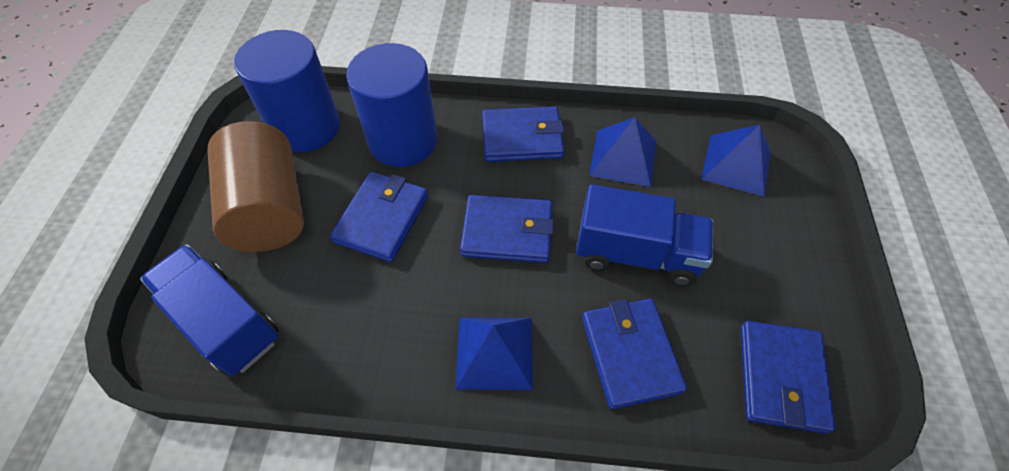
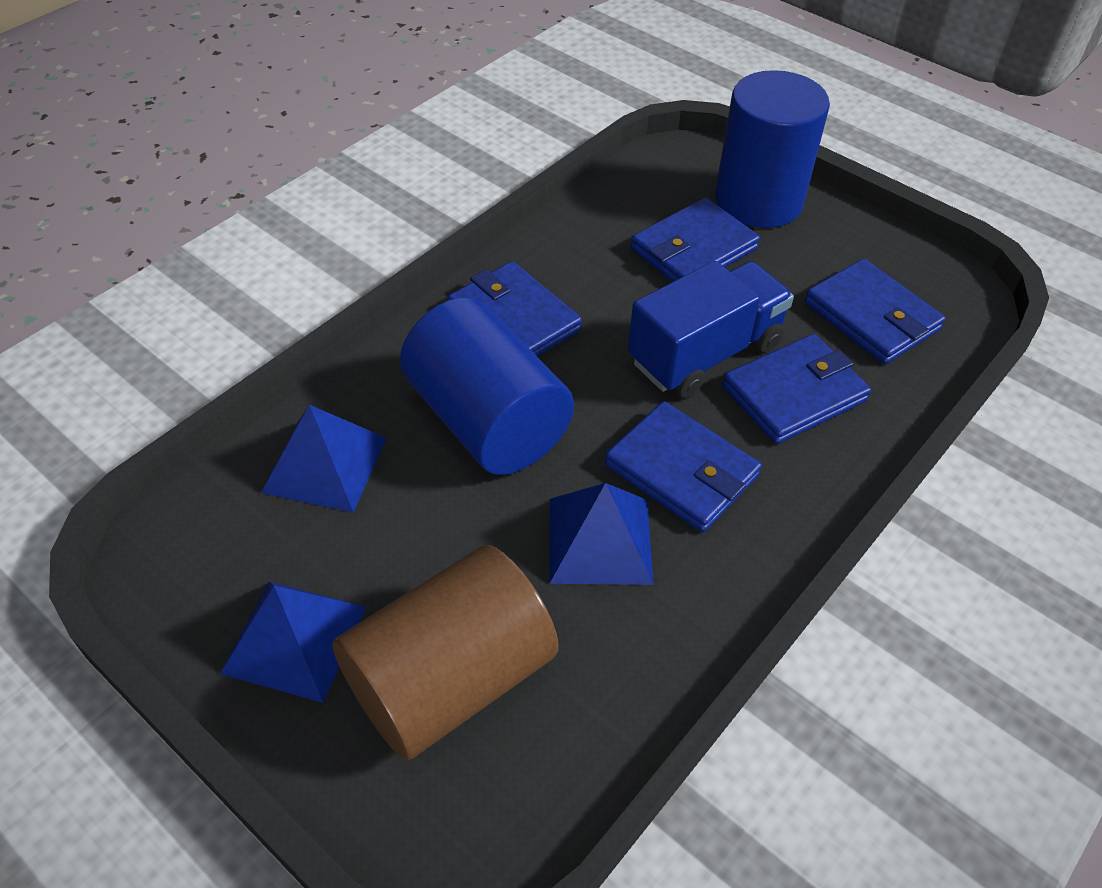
blue truck: 2 -> 1

